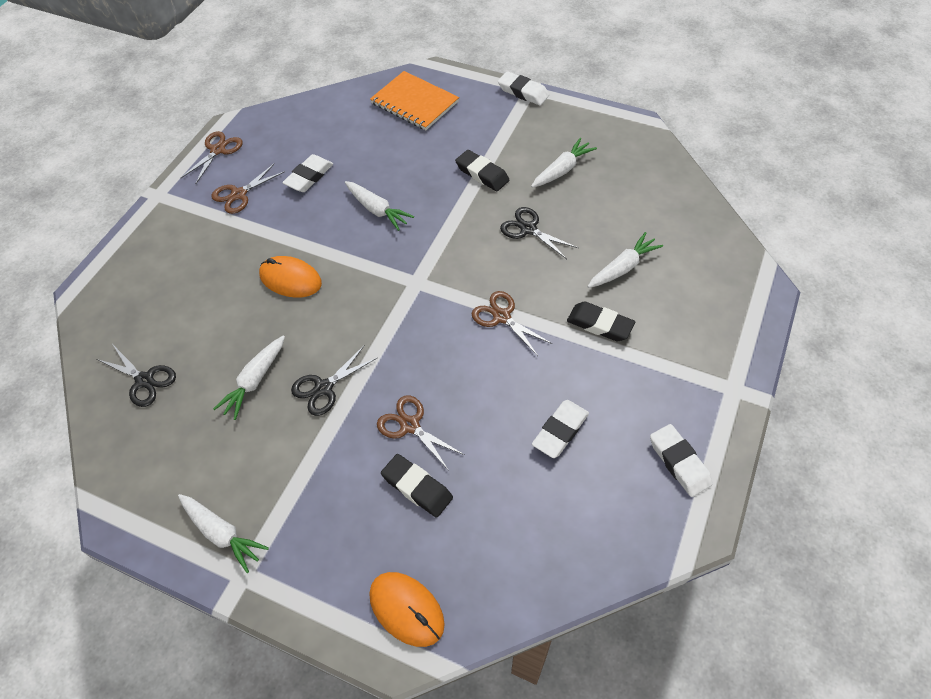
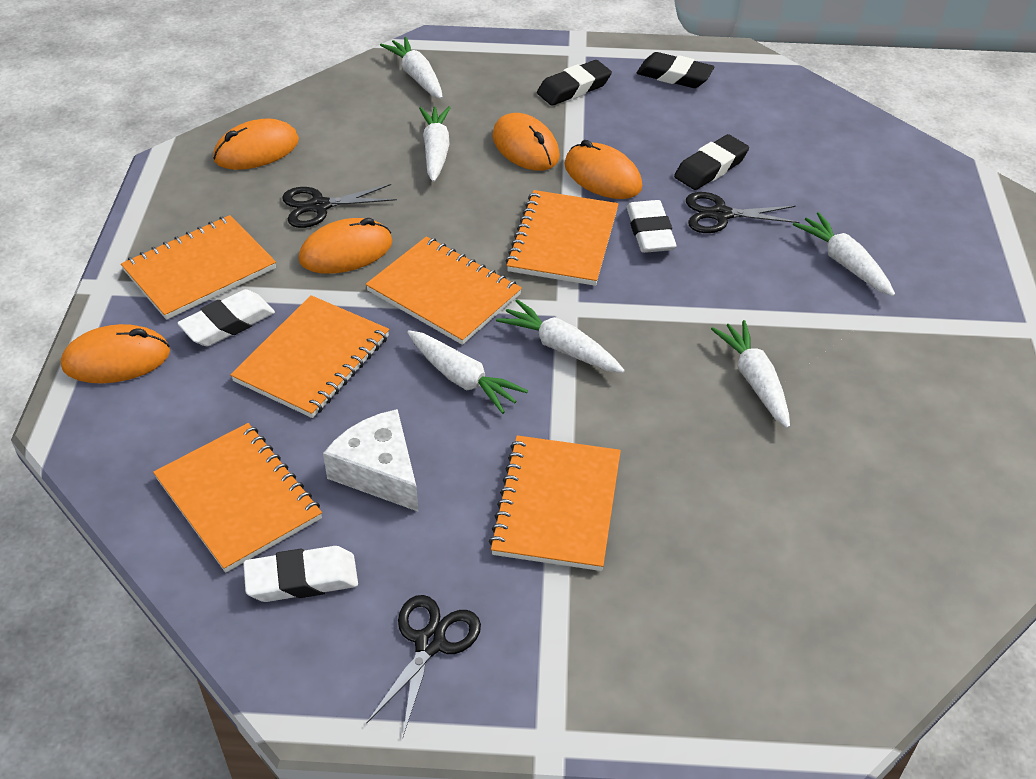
brown scissors: 4 -> 0
orange mouse: 2 -> 5
orange notebook: 1 -> 6
white carrot: 5 -> 6
white cheese: 0 -> 1
white eraser: 4 -> 3

